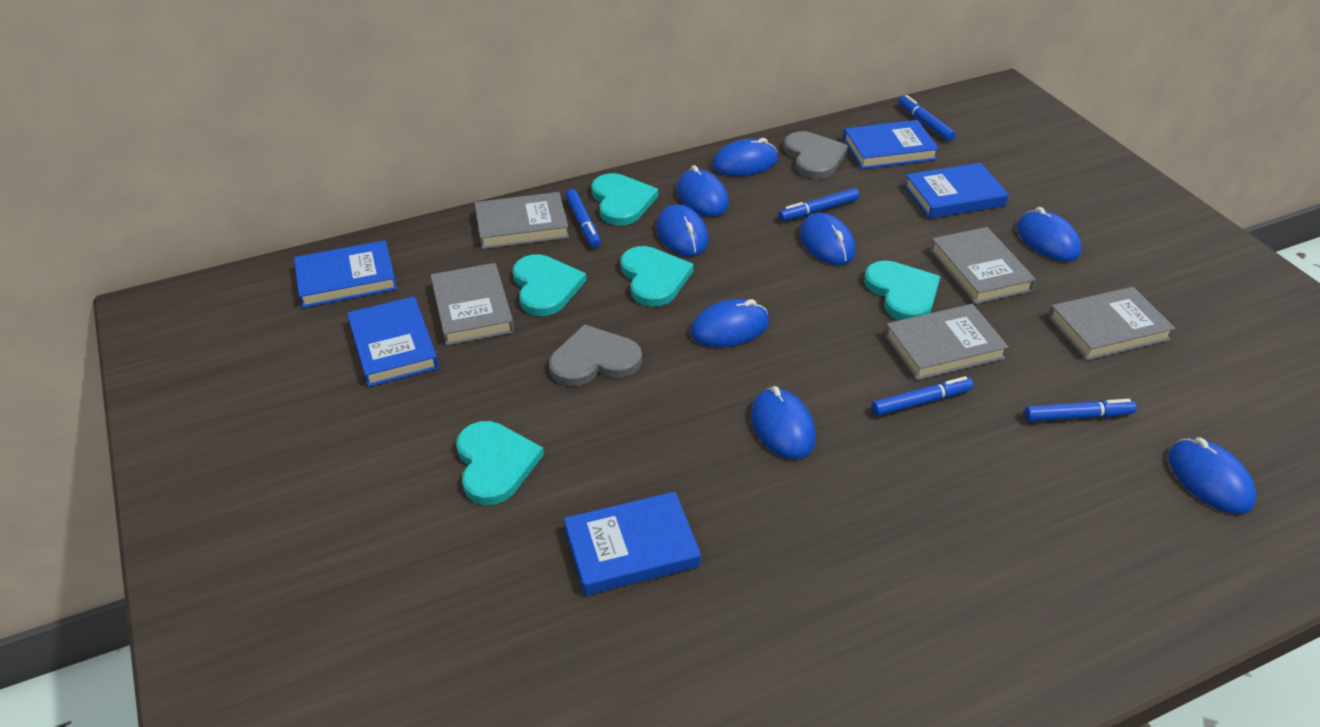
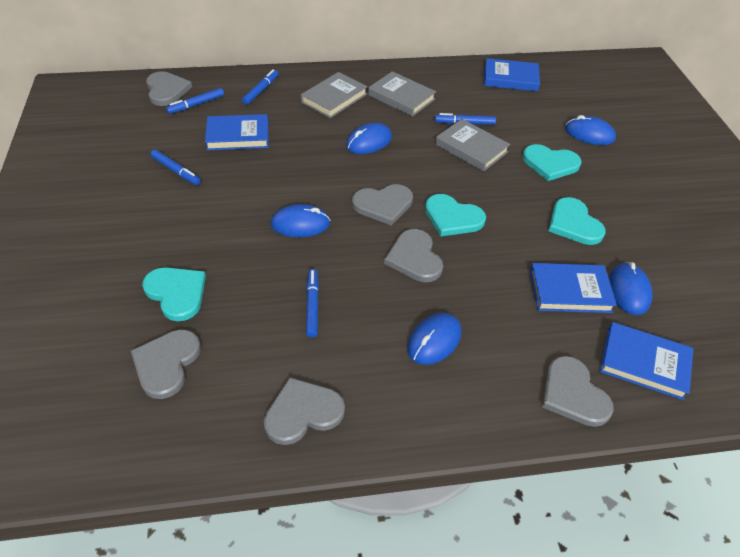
blue book: 5 -> 4
blue mouse: 8 -> 5
grey book: 5 -> 3
grey heart: 2 -> 6
turquoise heart: 5 -> 4

